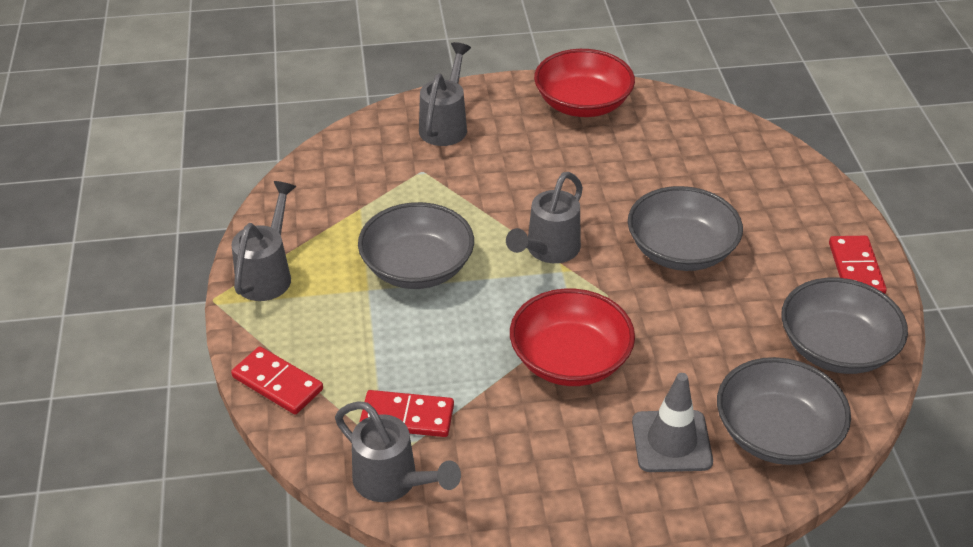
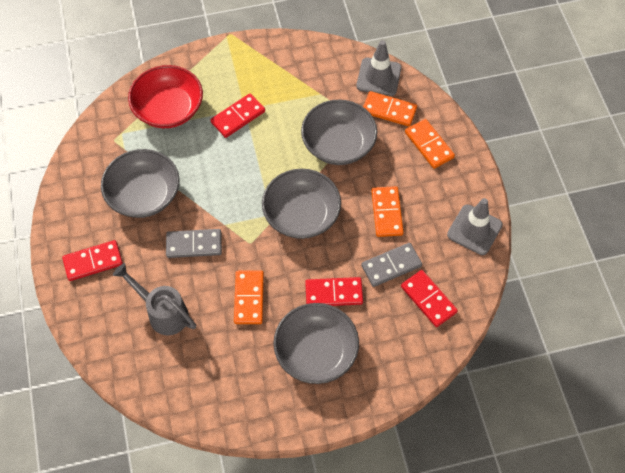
grey domino: 0 -> 2
grey traffic cone: 1 -> 2
grey watering can: 4 -> 1
orange domino: 0 -> 4
red bowl: 2 -> 1
red domino: 3 -> 4

